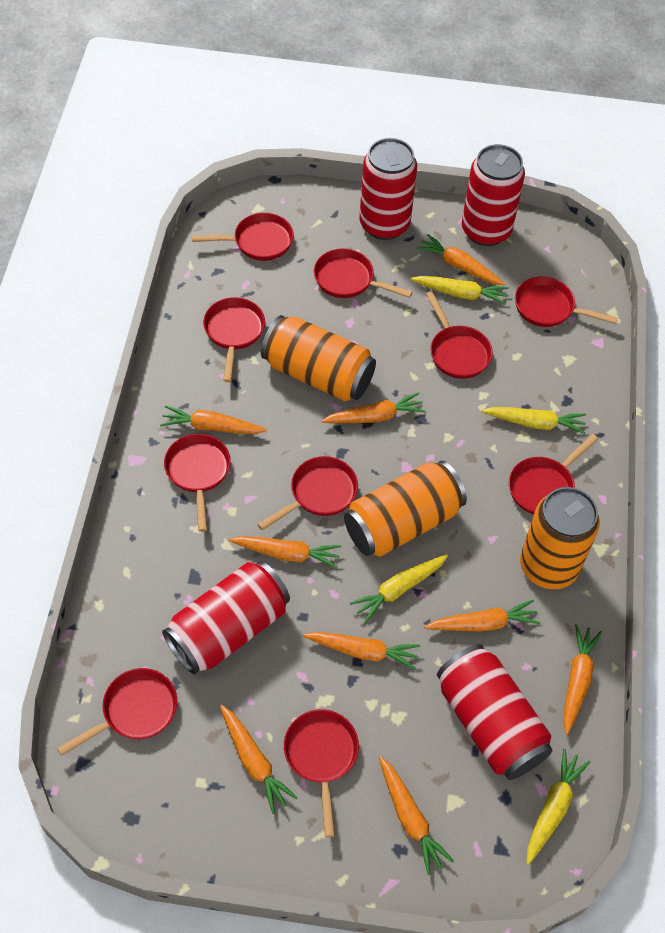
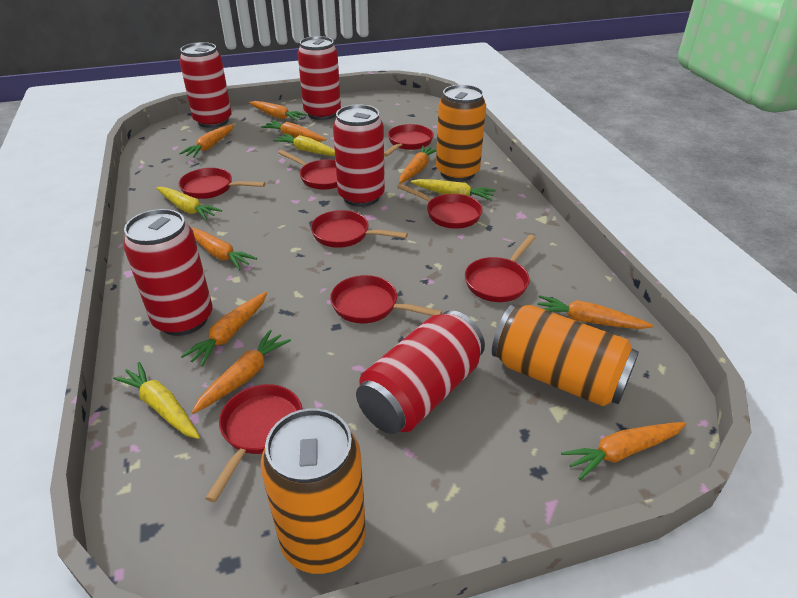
red can: 4 -> 5
red pan: 10 -> 8

